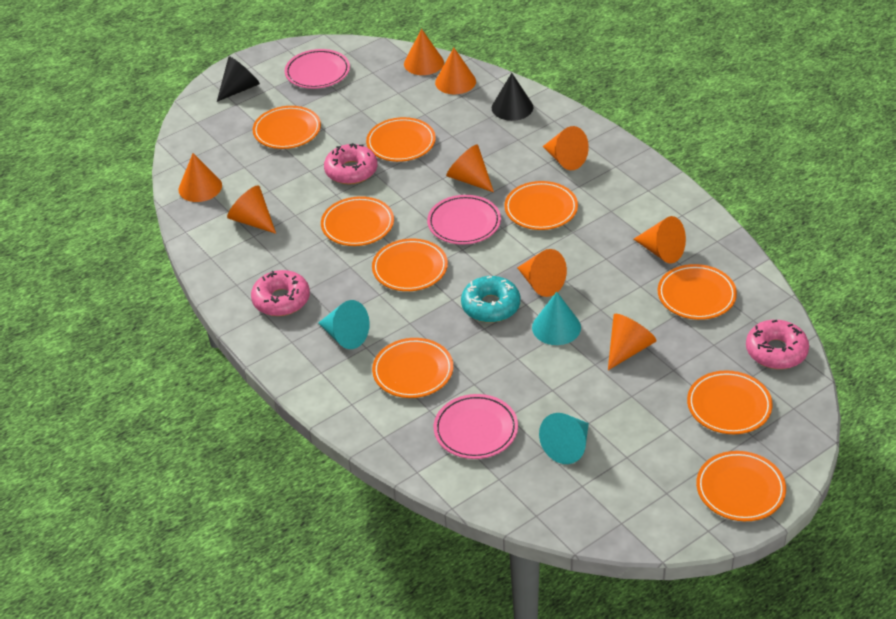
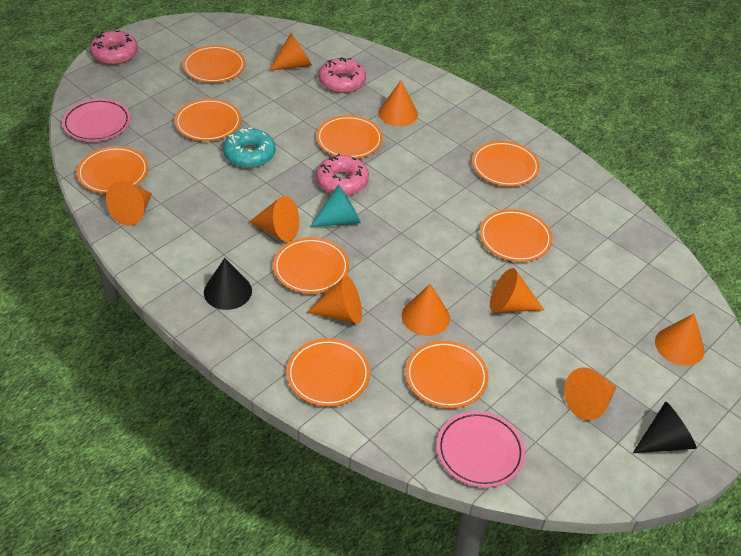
pink plate: 3 -> 2
turquoise cone: 3 -> 1

